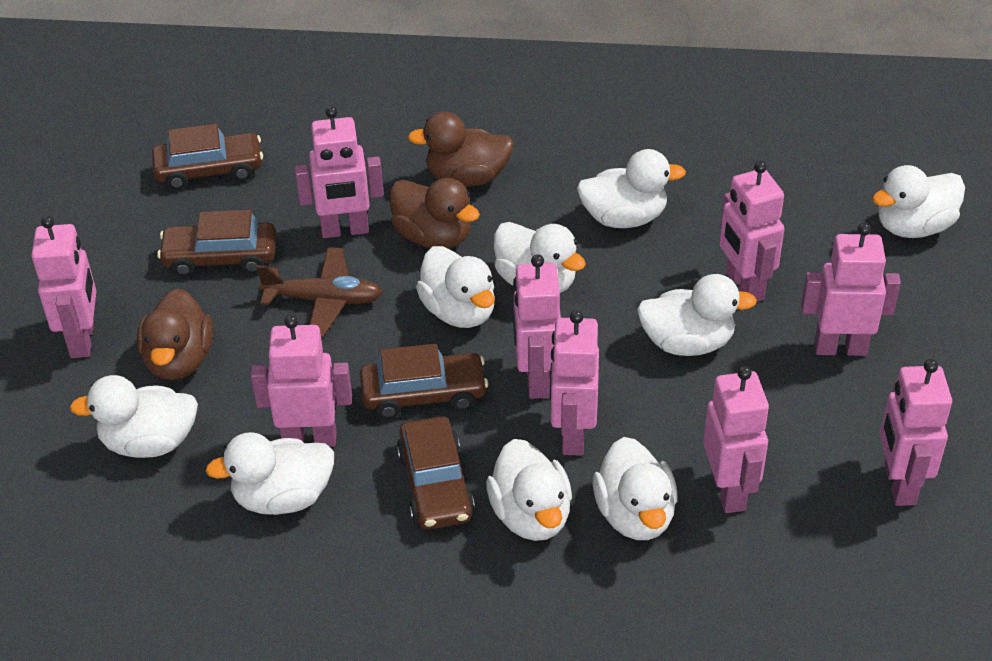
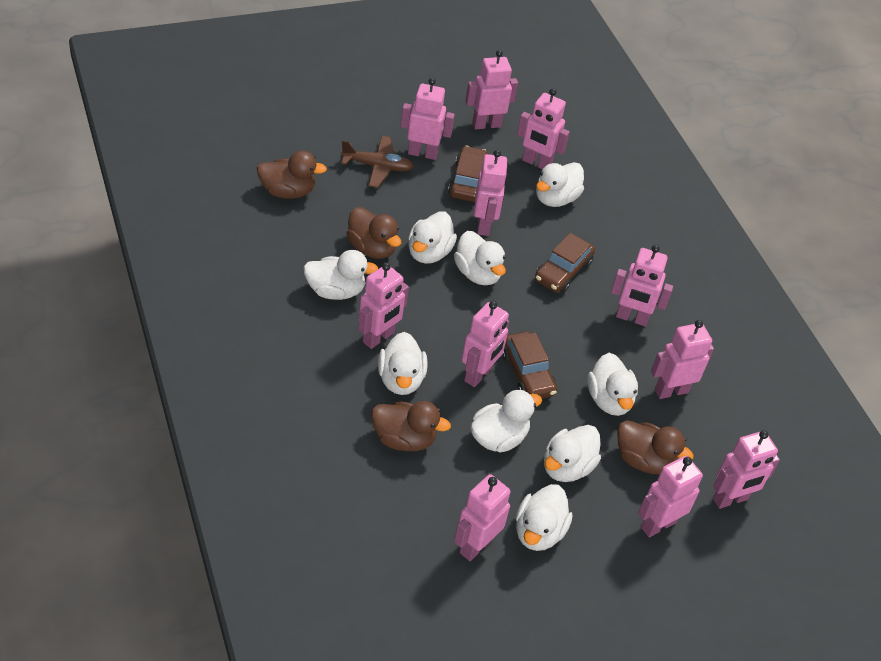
brown car: 4 -> 3
brown duck: 3 -> 4
pink robot: 9 -> 11

